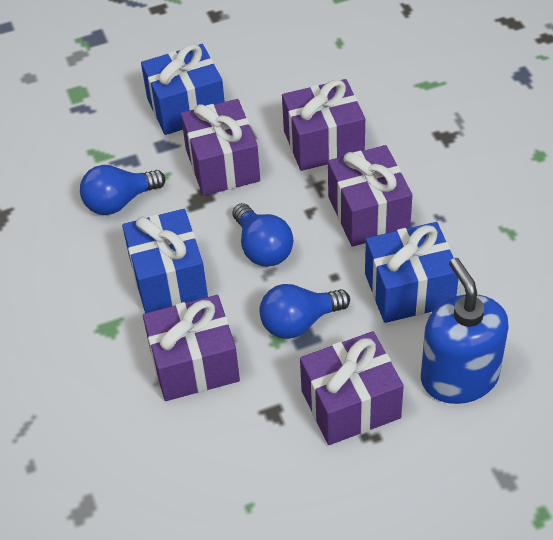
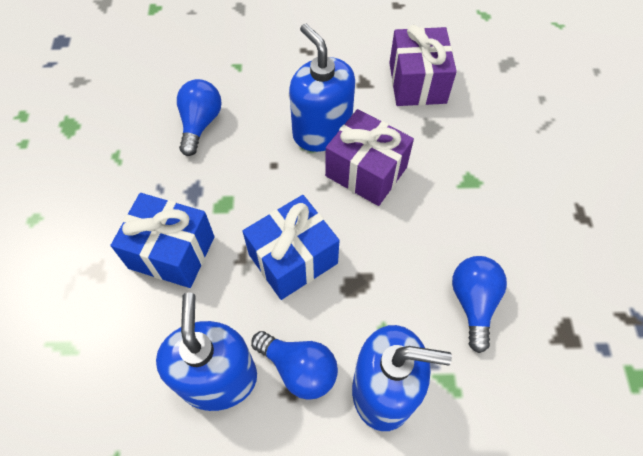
blue gift: 3 -> 2
blue soap dispenser: 1 -> 3
purple gift: 5 -> 2

